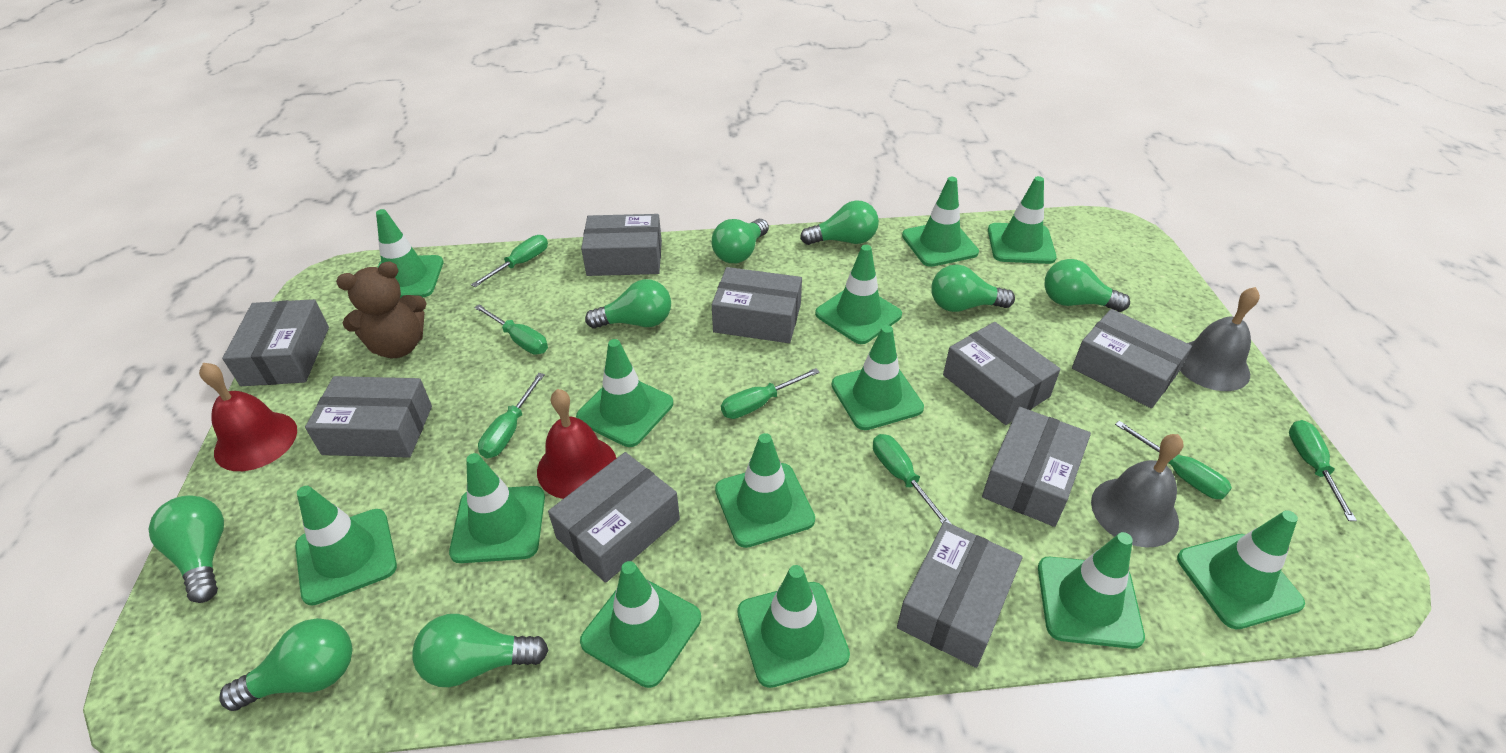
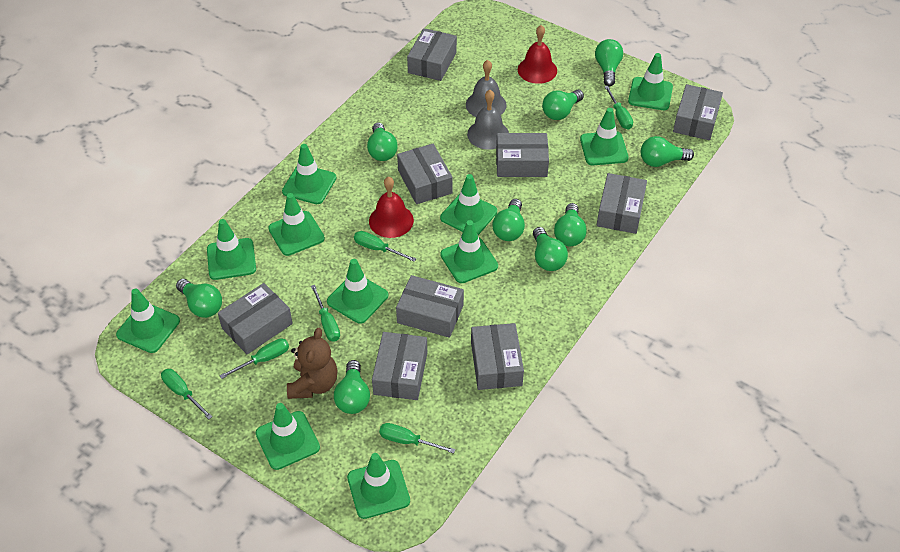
green light bulb: 8 -> 9
green screwdriver: 7 -> 6
green traffic cone: 13 -> 11

